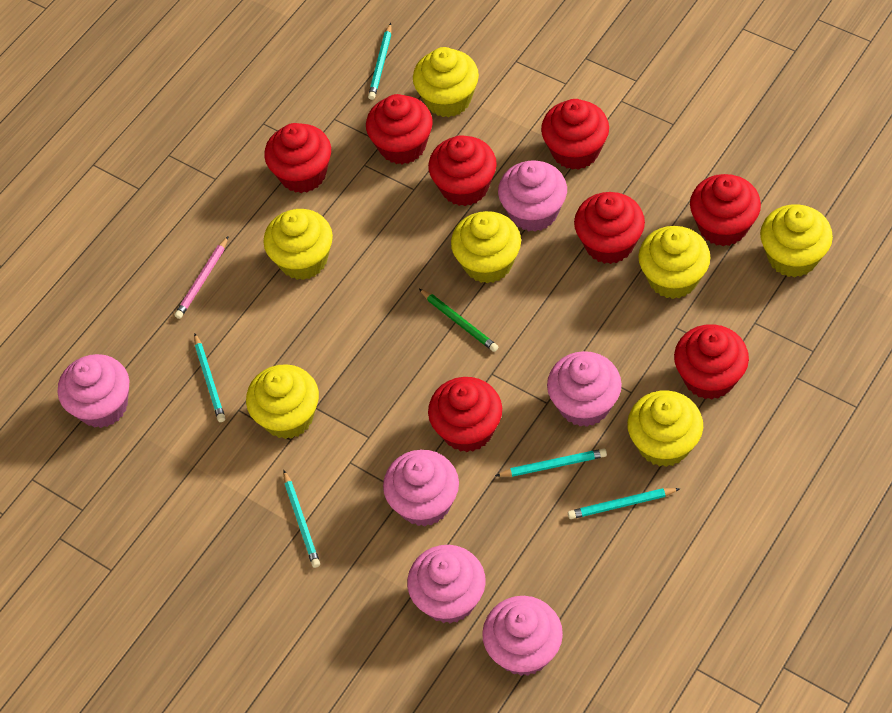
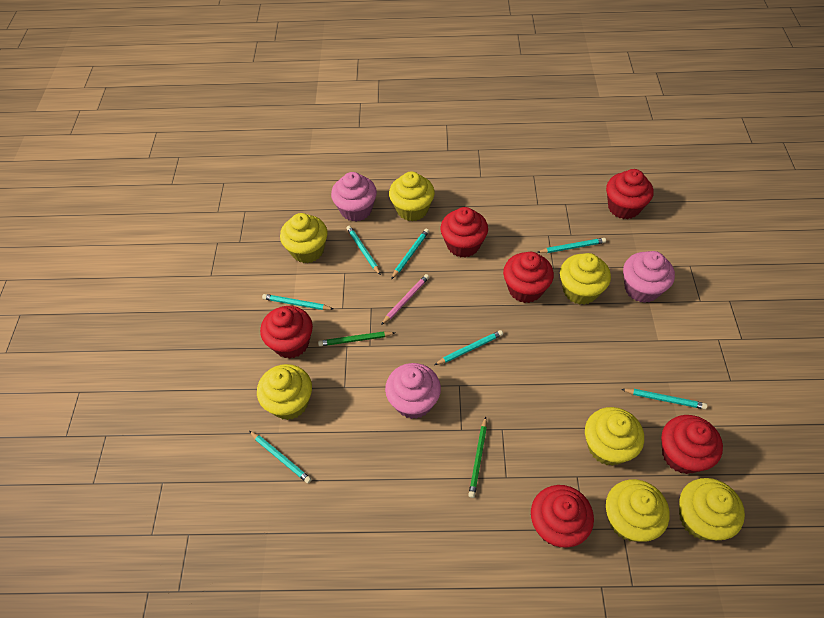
green pencil: 1 -> 2
pink cupcake: 6 -> 3
red cupcake: 8 -> 6
turquoise pencil: 5 -> 7

